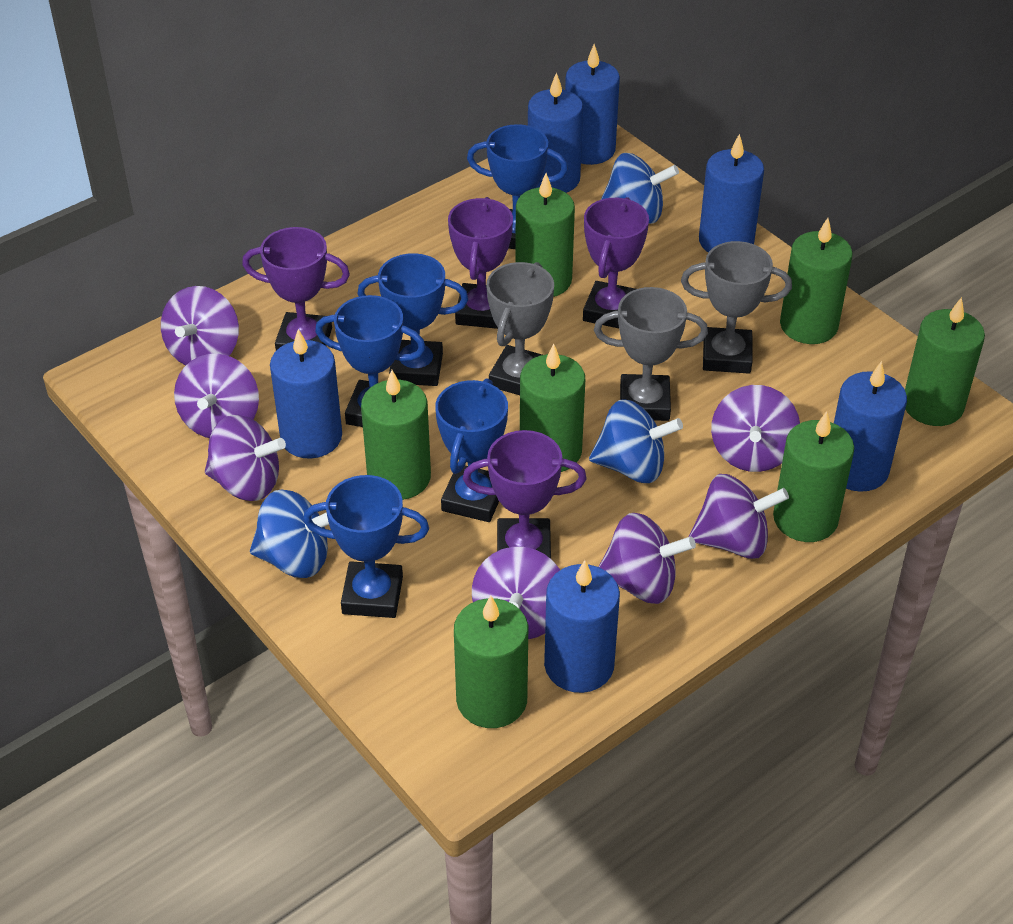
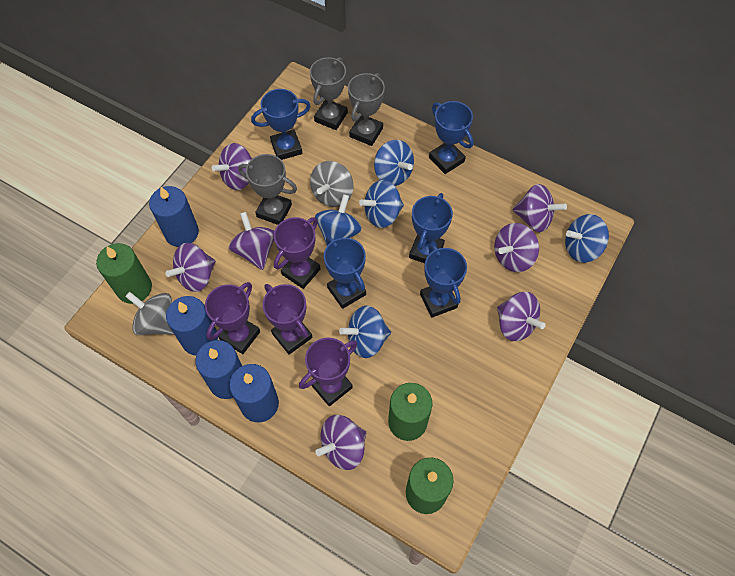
blue candle: 6 -> 4
blue spinning top: 3 -> 5
green candle: 7 -> 3
grey spinning top: 0 -> 2

